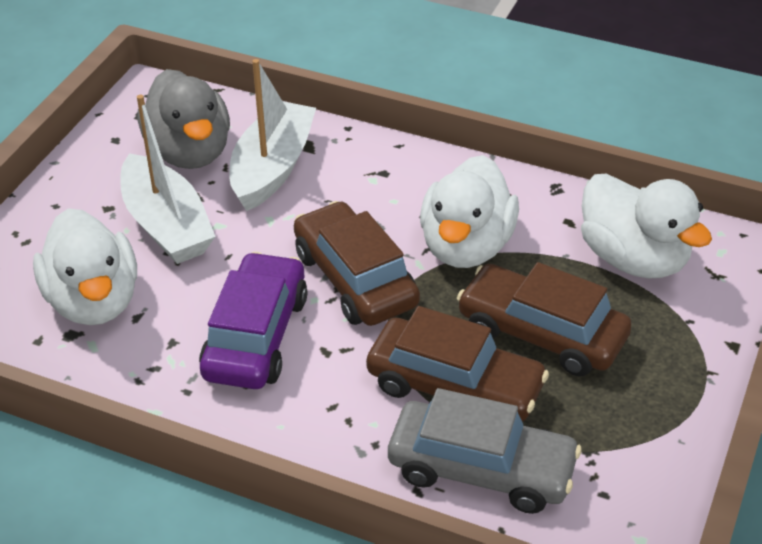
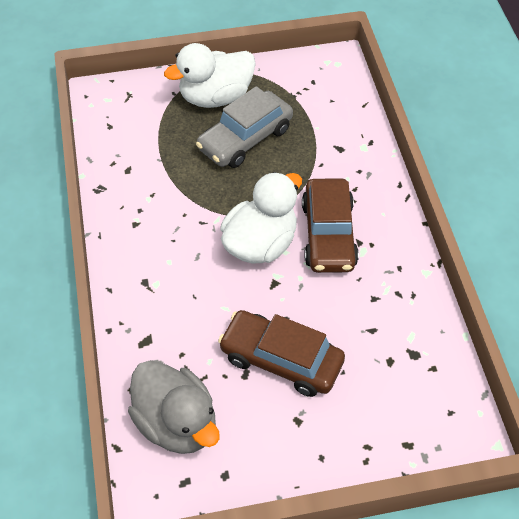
brown car: 3 -> 2
purple car: 1 -> 0
white boat: 2 -> 0
white duck: 3 -> 2

